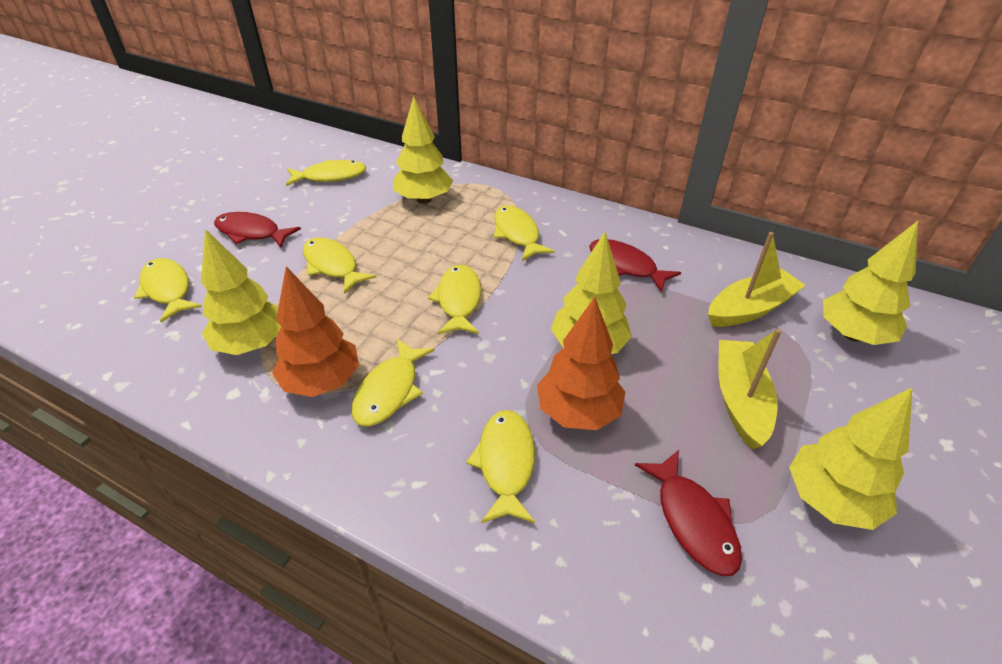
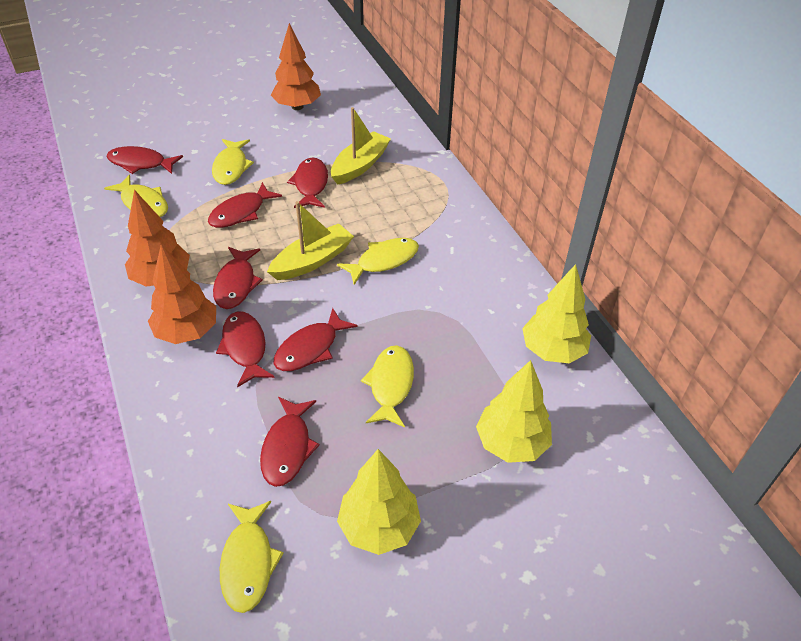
orange tree: 2 -> 3
red fish: 3 -> 7
yellow fish: 7 -> 5
yellow tree: 5 -> 3

